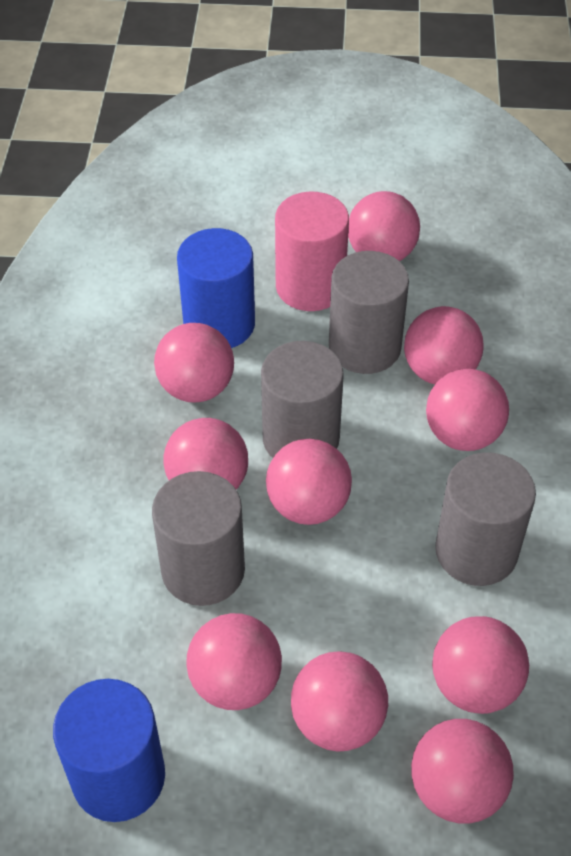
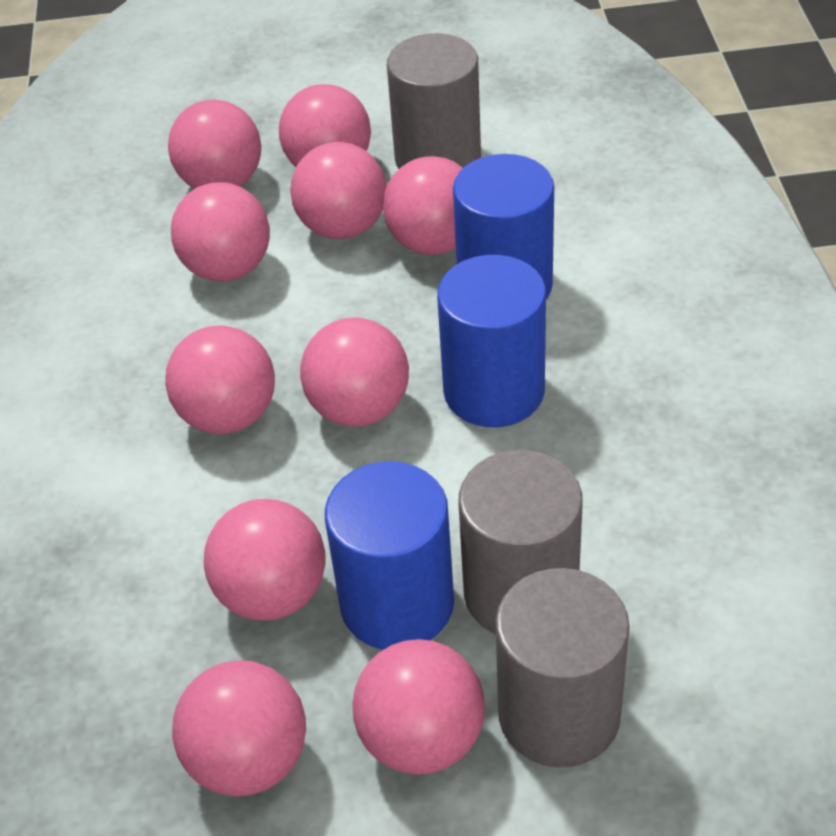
blue cylinder: 2 -> 3
grey cylinder: 4 -> 3
pink cylinder: 1 -> 0

